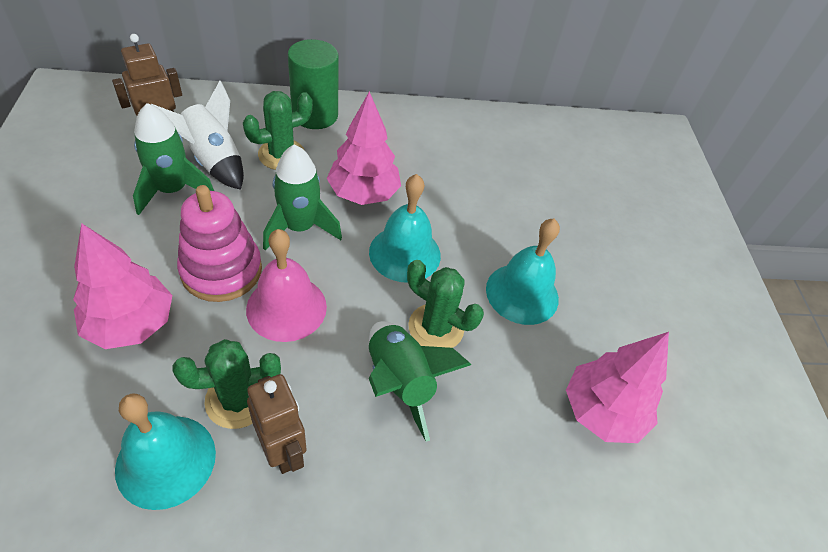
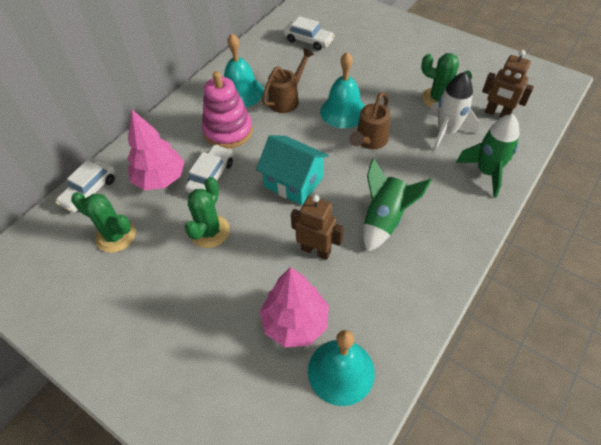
brown watering can: 0 -> 2
green cylinder: 1 -> 0
green rocket: 3 -> 2
pink bell: 1 -> 0
pink tree: 3 -> 2
turquoise house: 0 -> 1
white car: 0 -> 3

